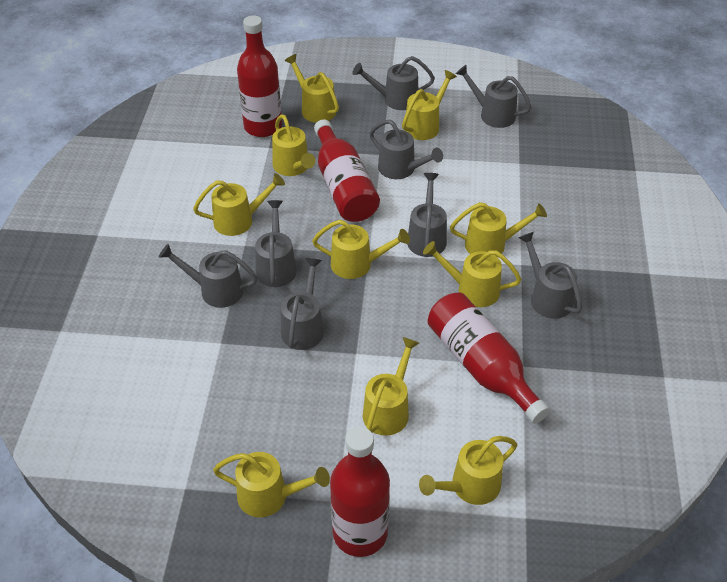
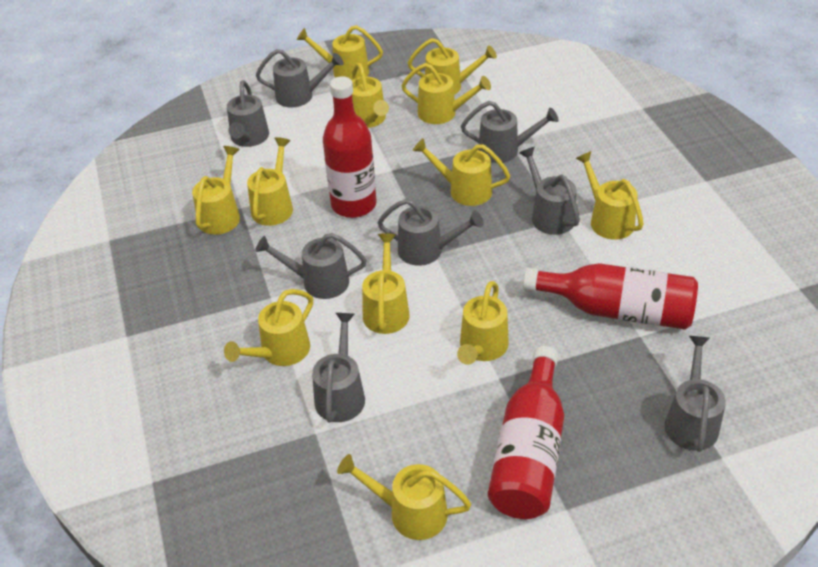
red bottle: 4 -> 3
yellow watering can: 10 -> 12

